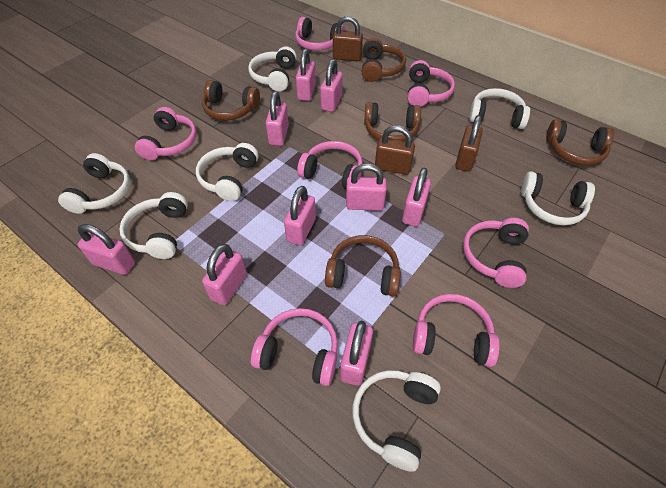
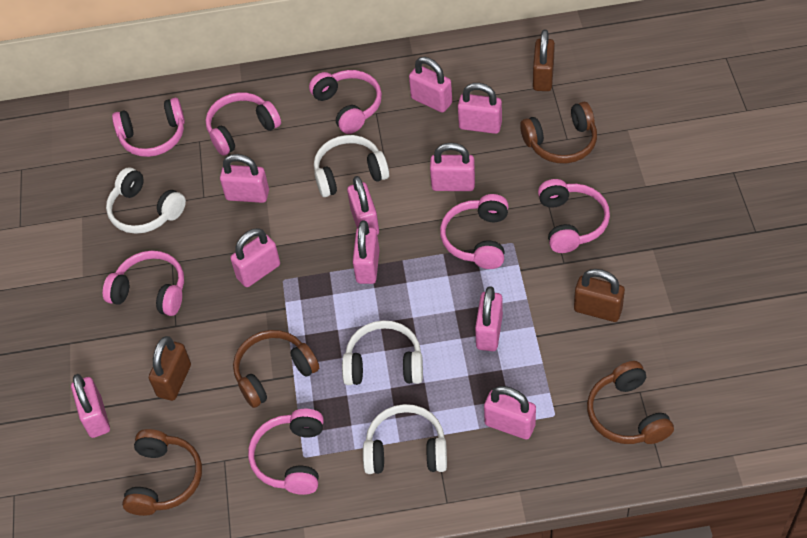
brown headphones: 5 -> 4
pink padlock: 9 -> 10
white headphones: 7 -> 4

